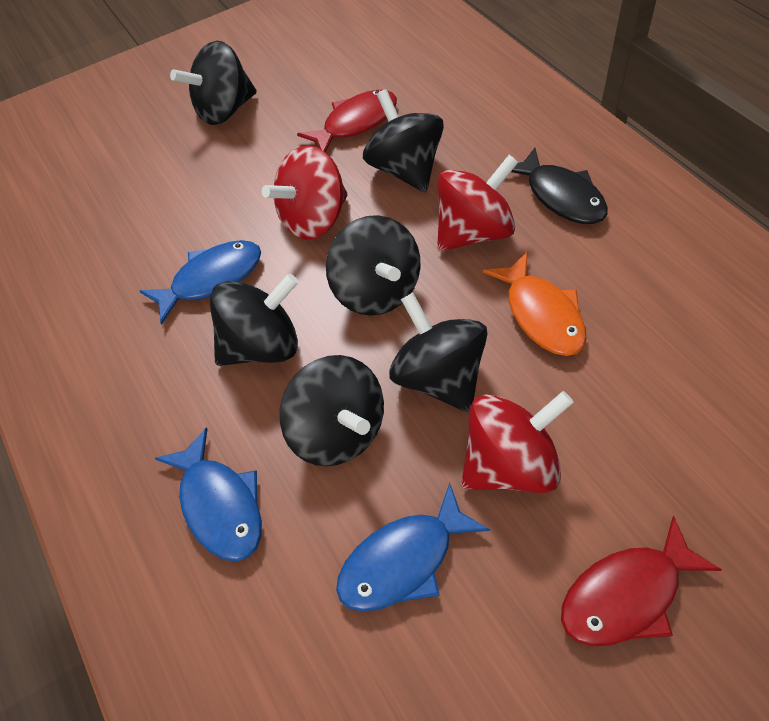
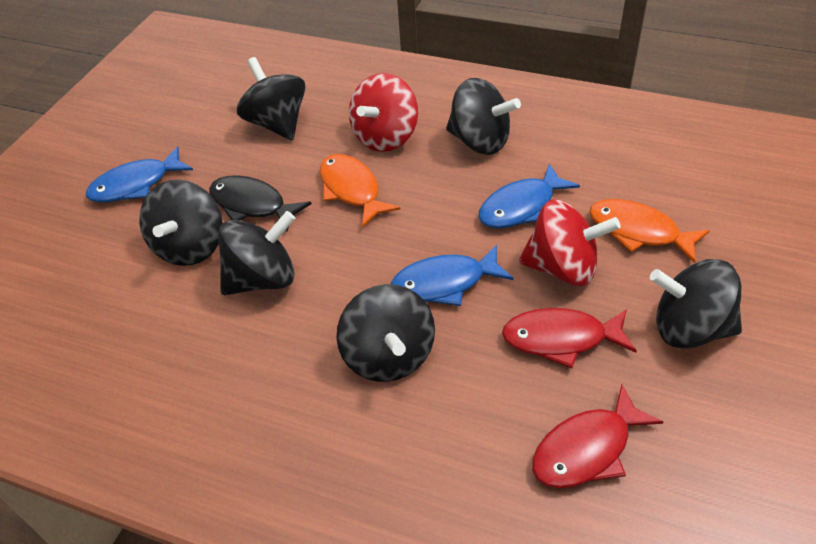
orange fish: 1 -> 2
red spinning top: 3 -> 2

